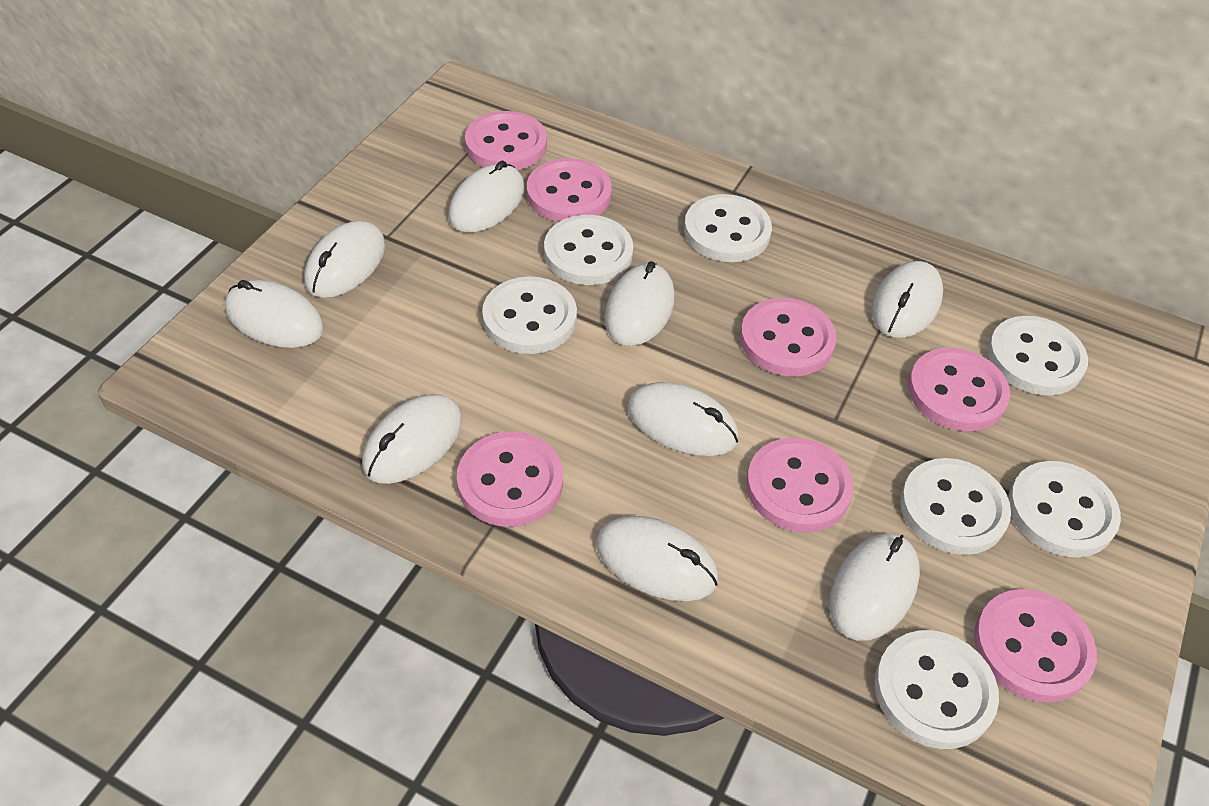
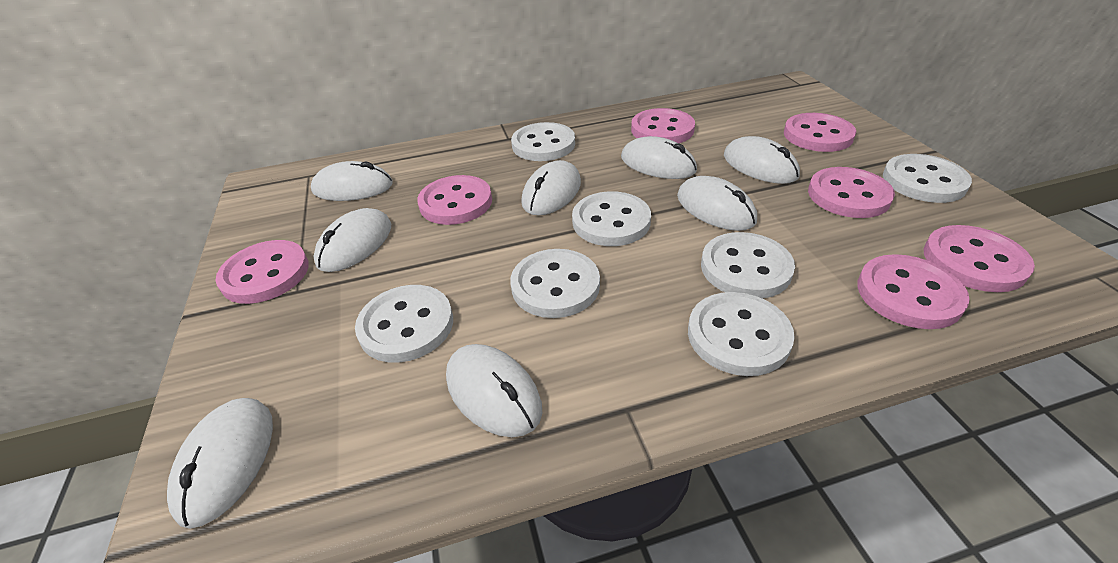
white mouse: 9 -> 8

